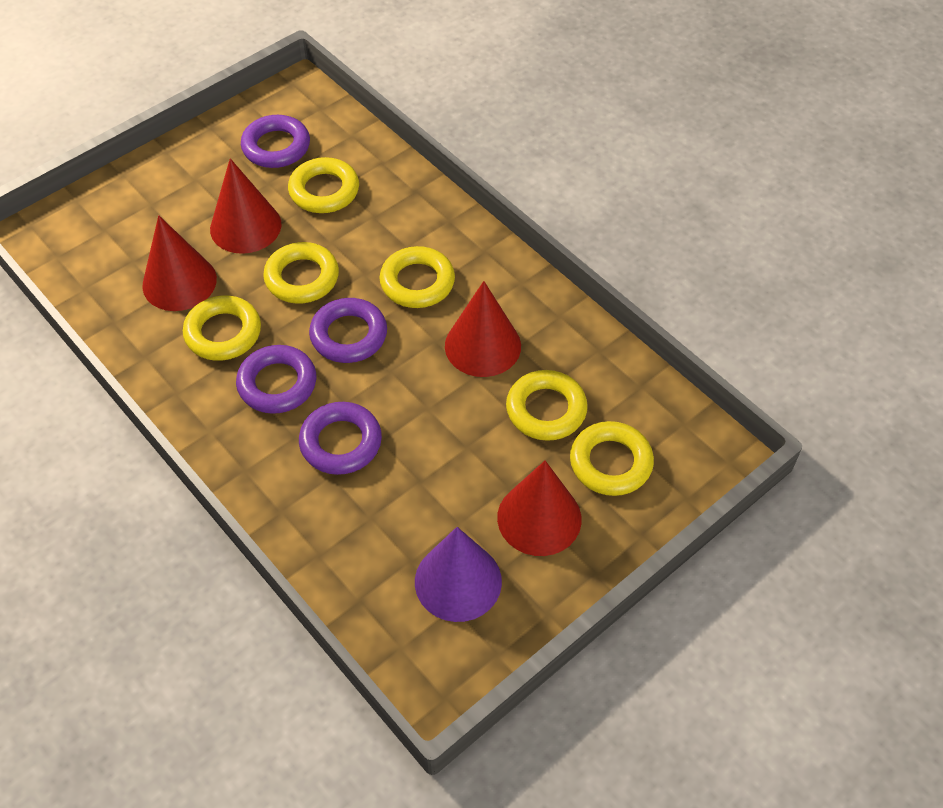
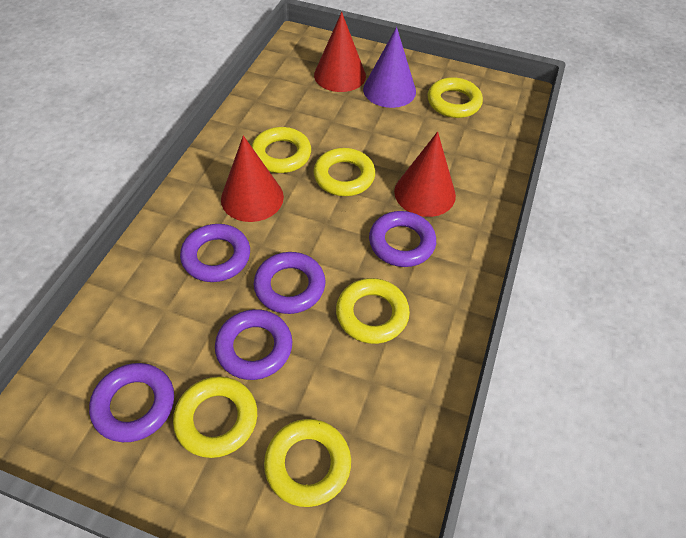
purple ring: 4 -> 5
red cone: 4 -> 3

